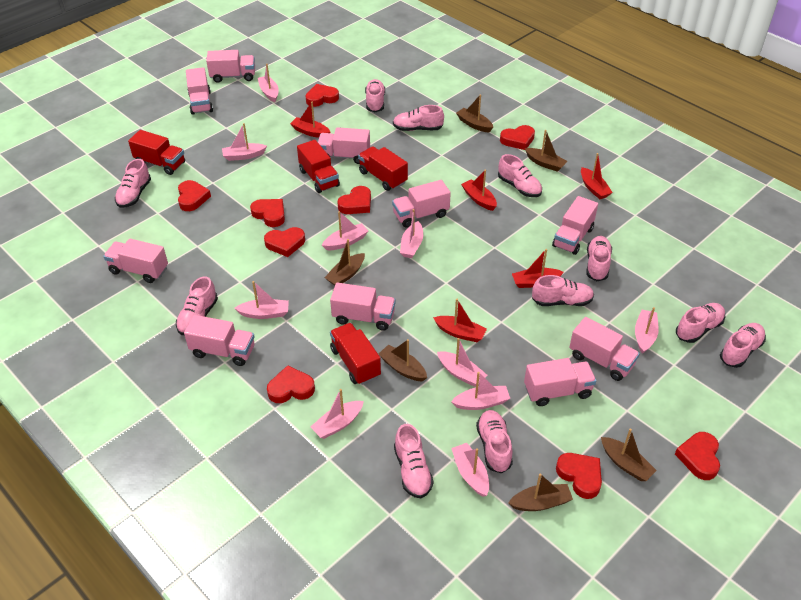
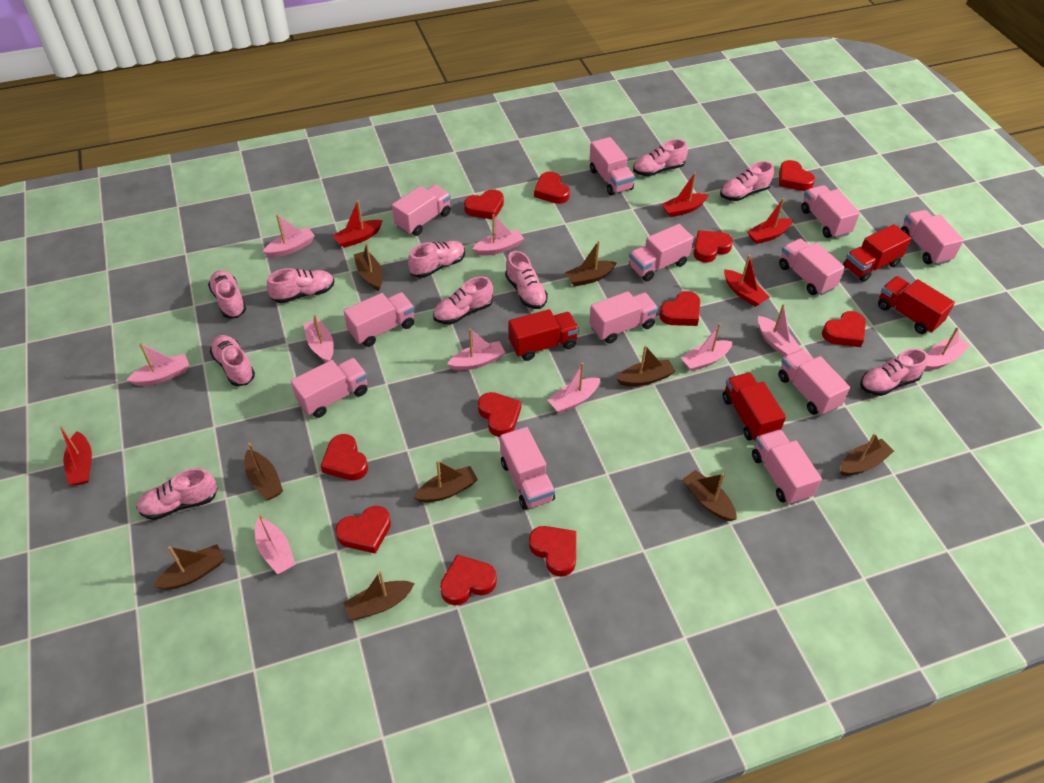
brown boat: 6 -> 9
pink shoe: 11 -> 10
pink truck: 10 -> 12
red heart: 9 -> 11

